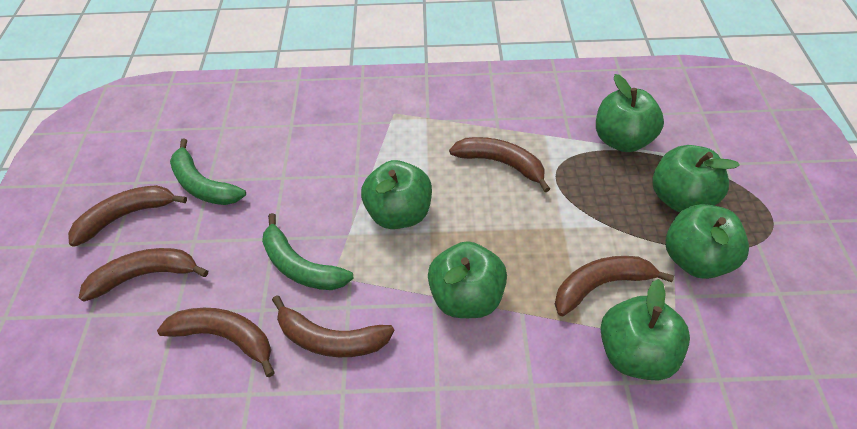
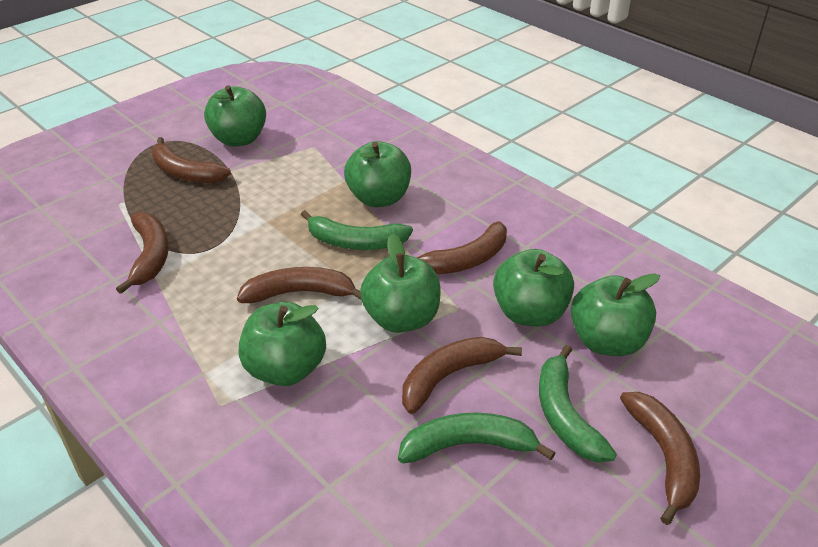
green banana: 2 -> 3

